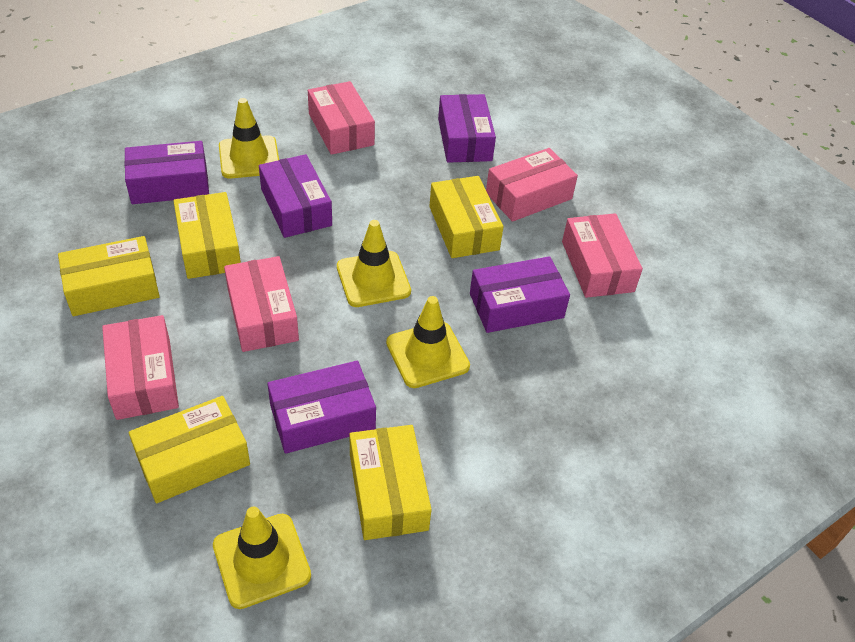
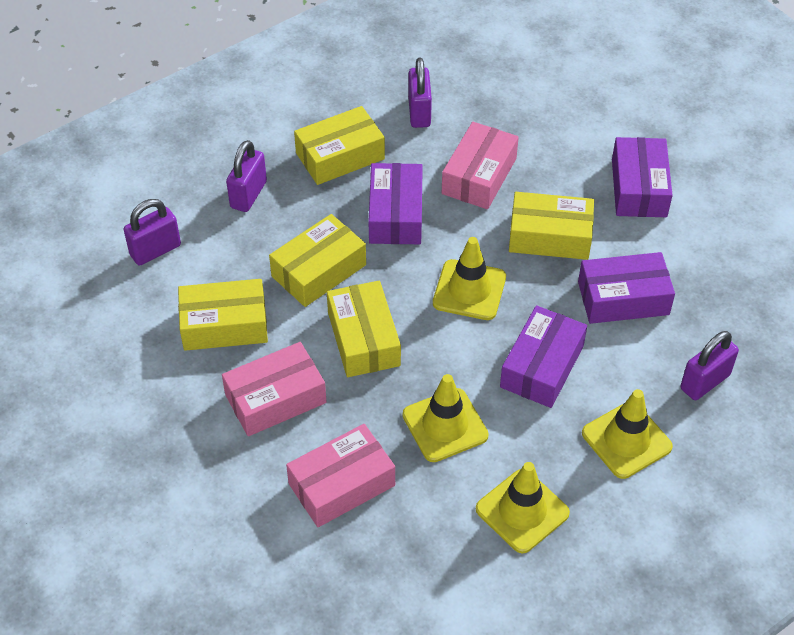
pink box: 5 -> 3
purple box: 5 -> 4
purple padlock: 0 -> 4

